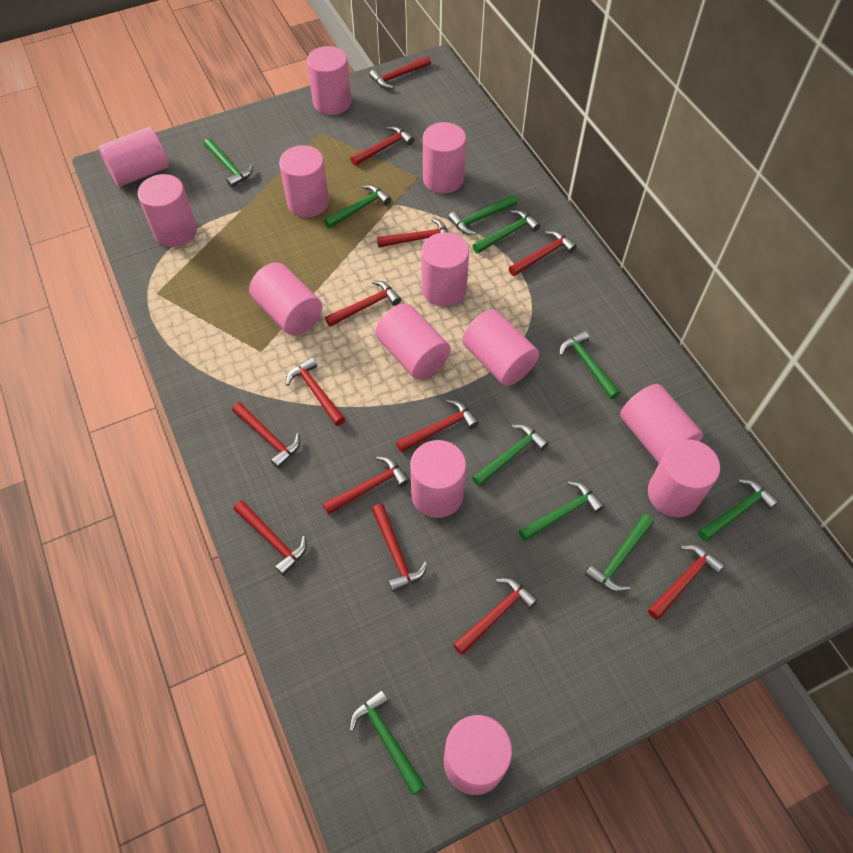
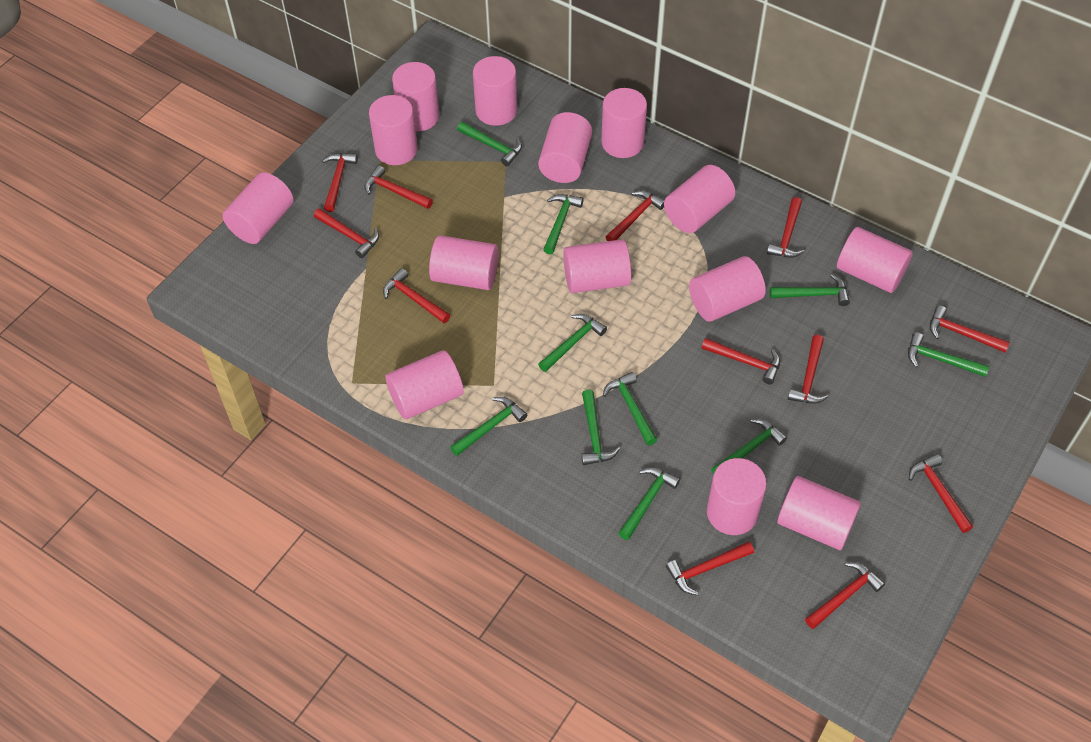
pink cylinder: 13 -> 14
red hammer: 13 -> 12

